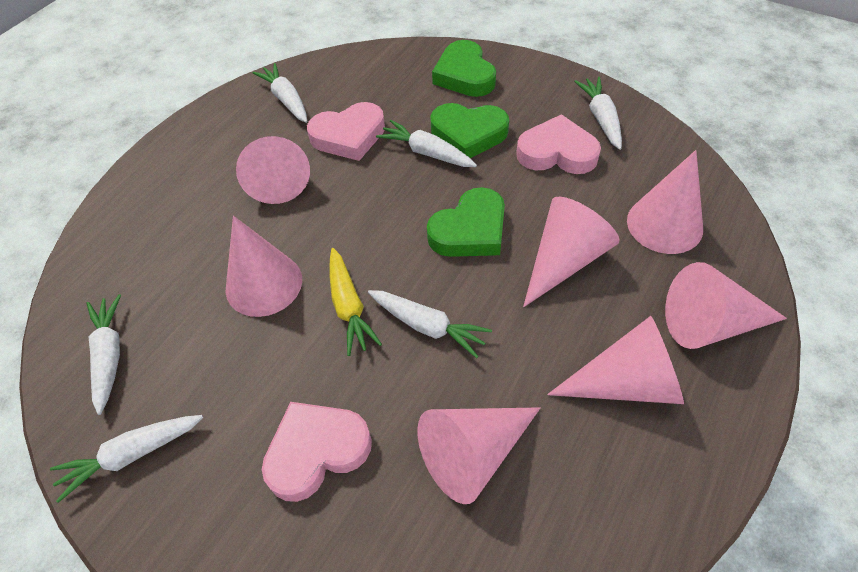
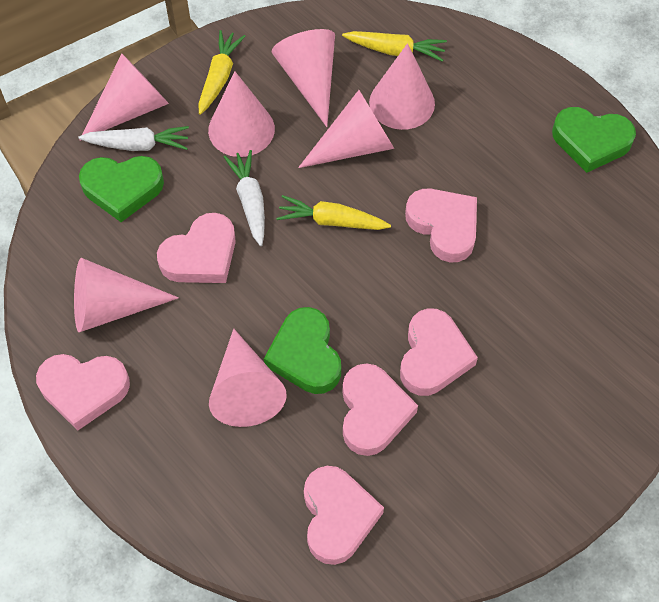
pink heart: 3 -> 6
white carrot: 6 -> 2
yellow carrot: 1 -> 3

